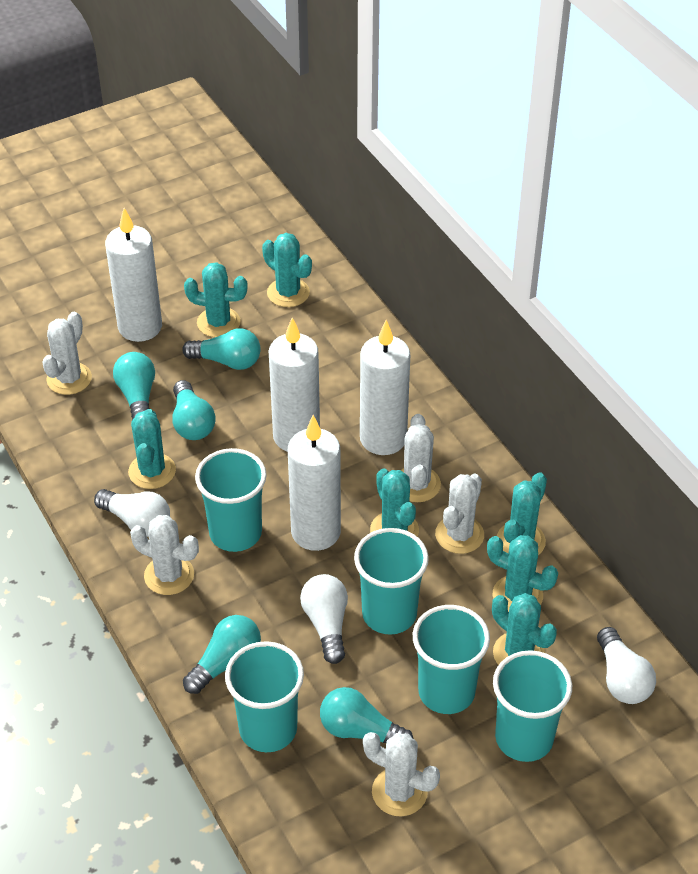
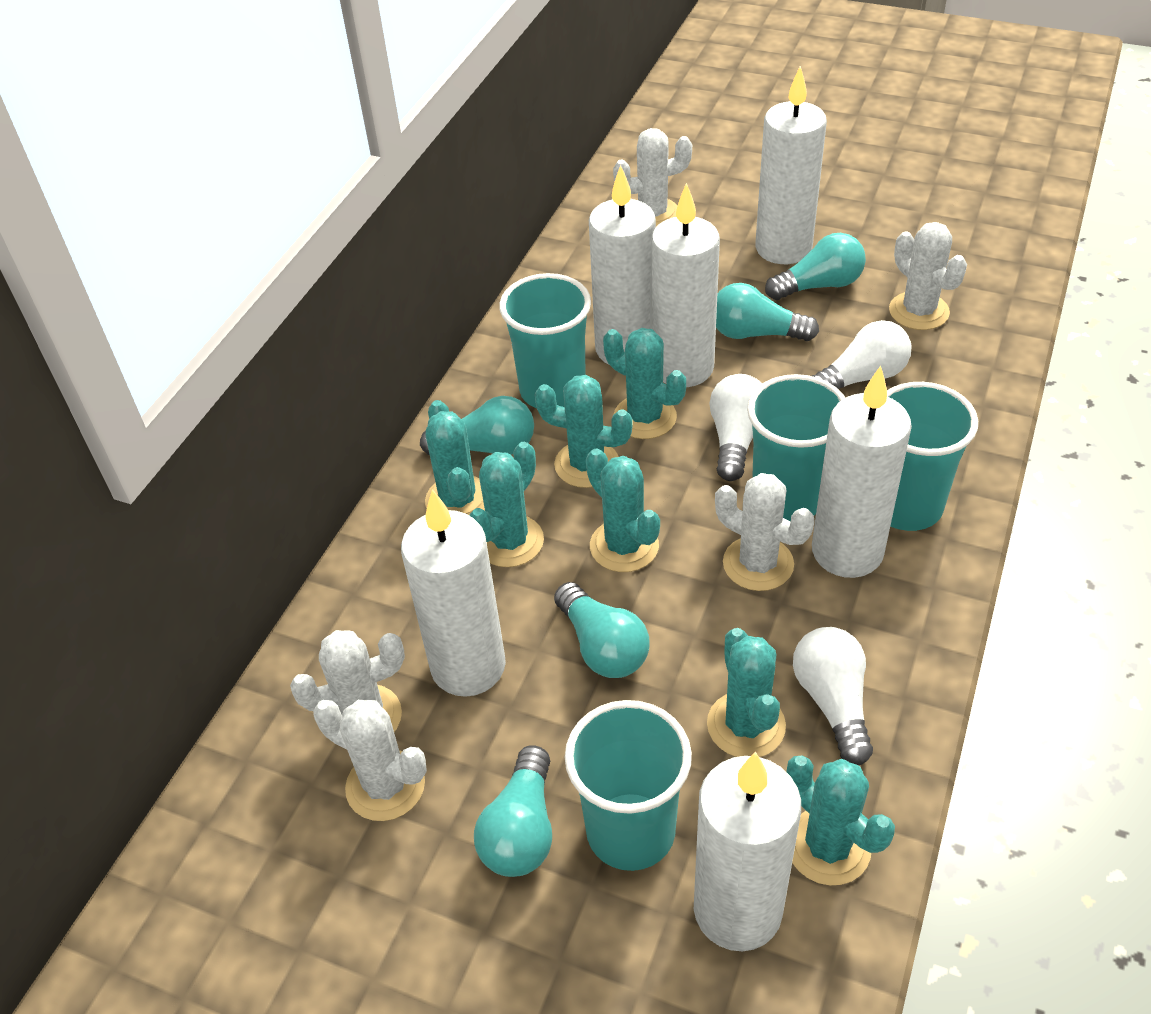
turquoise cup: 5 -> 4
white candle: 4 -> 6

